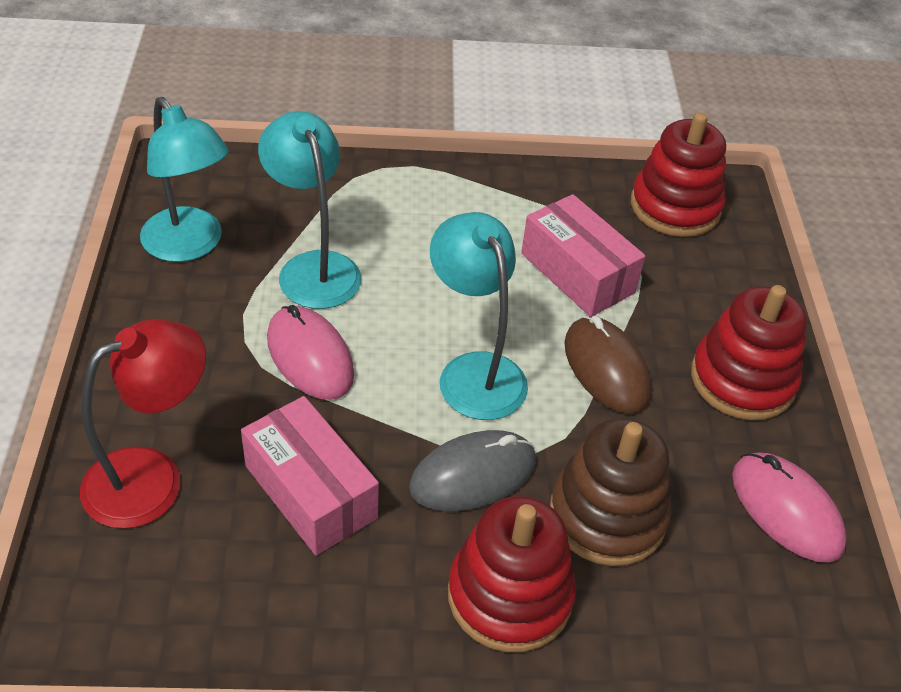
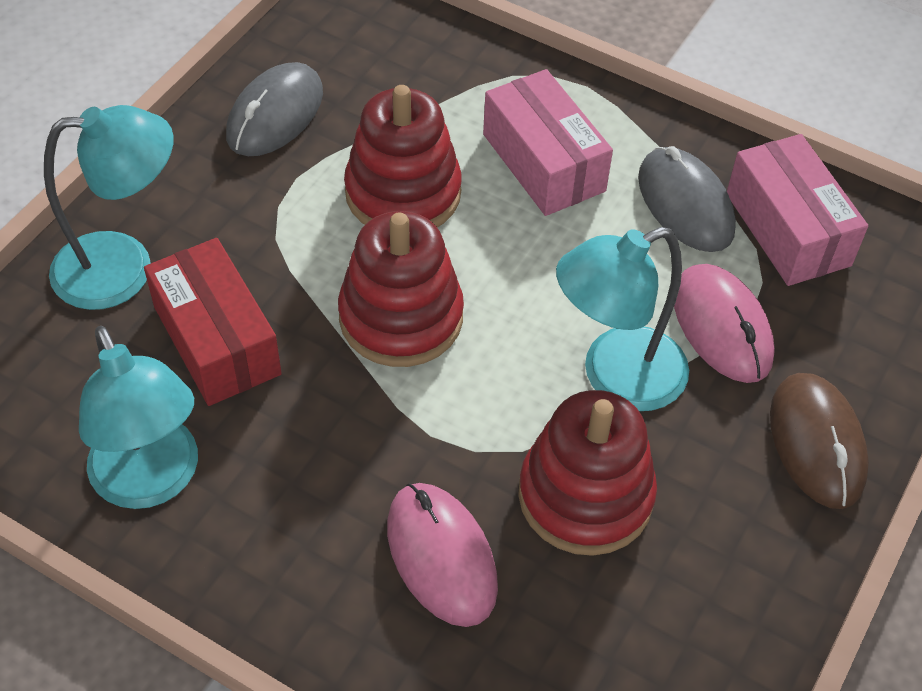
brown stacking toy: 1 -> 0
grey mouse: 1 -> 2
red box: 0 -> 1
red lamp: 1 -> 0

